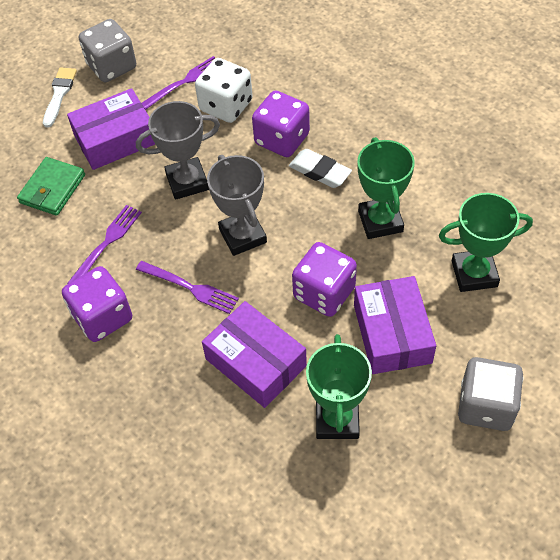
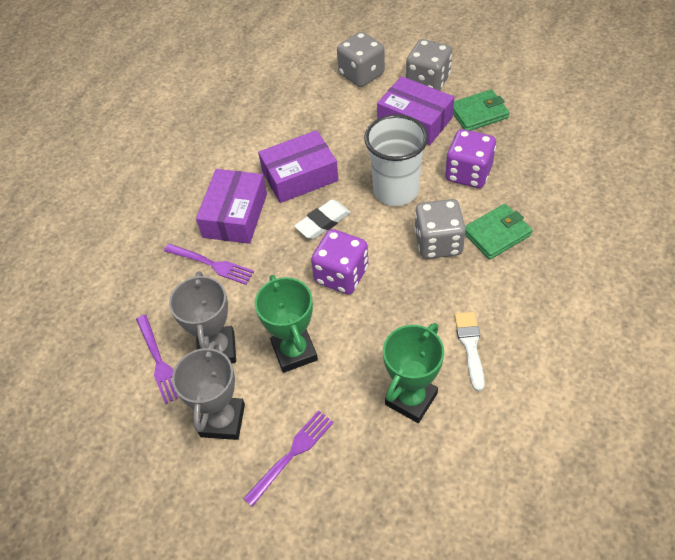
green trophy: 3 -> 2
green wallet: 1 -> 2
grey dice: 2 -> 3
purple dice: 3 -> 2
white cup: 0 -> 1
white dice: 1 -> 0

